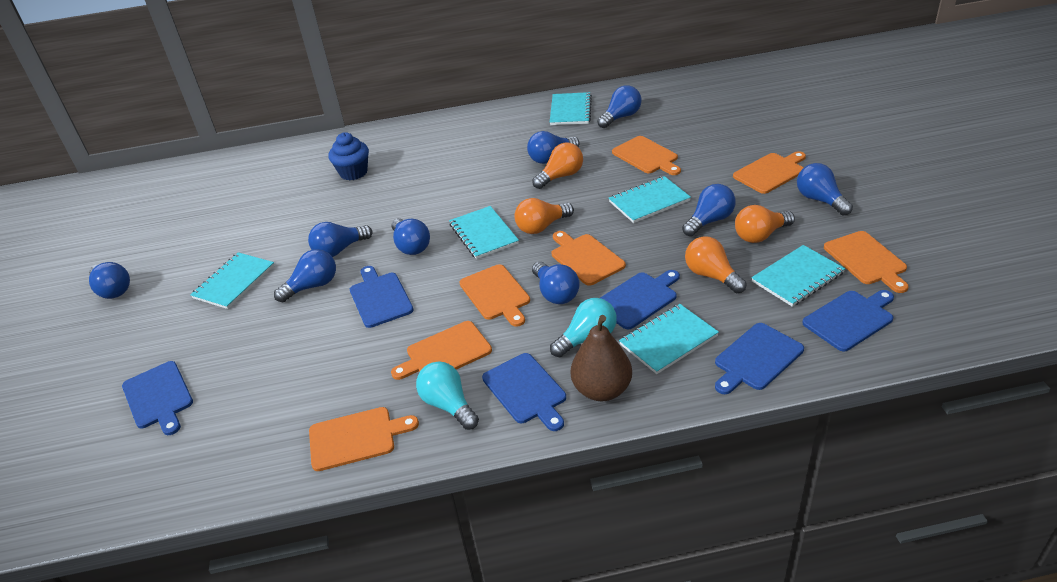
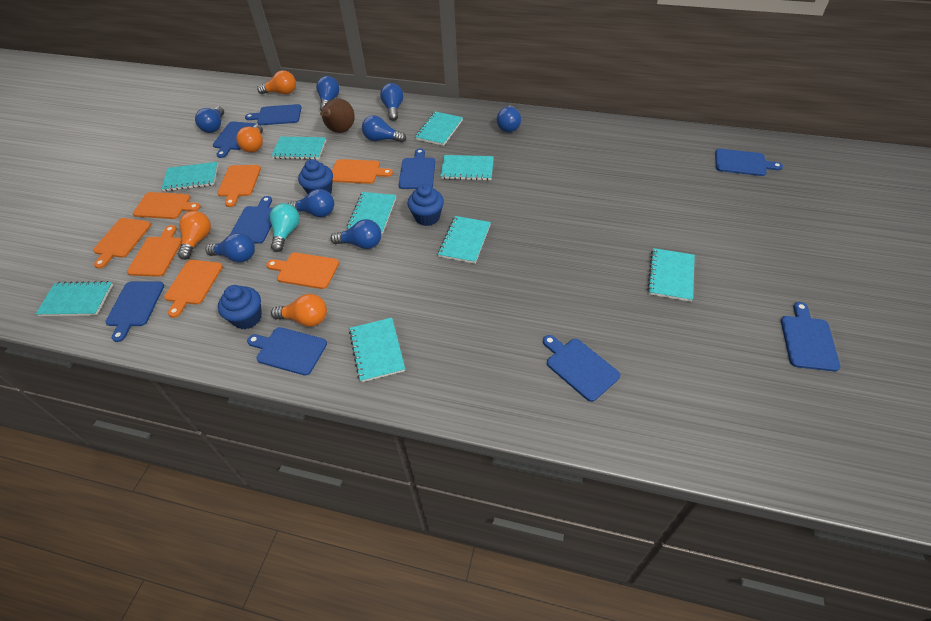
blue cupcake: 1 -> 3
blue cutting board: 6 -> 9
blue light bulb: 9 -> 8
turquoise light bulb: 2 -> 1
turquoise notebook: 6 -> 9

